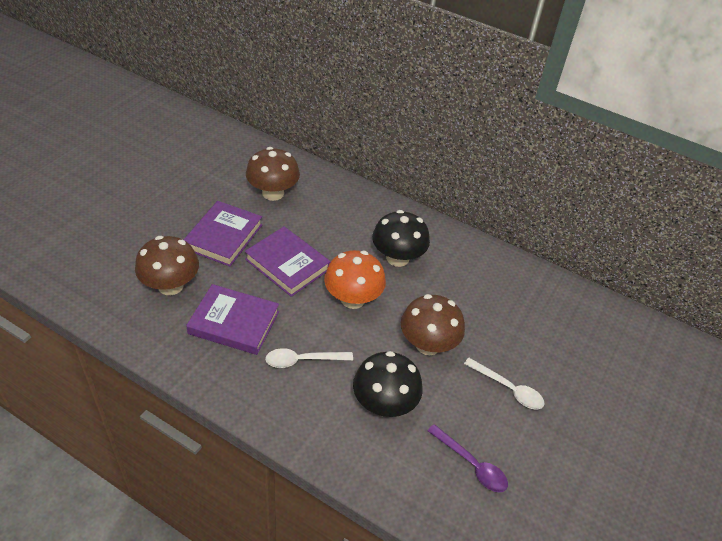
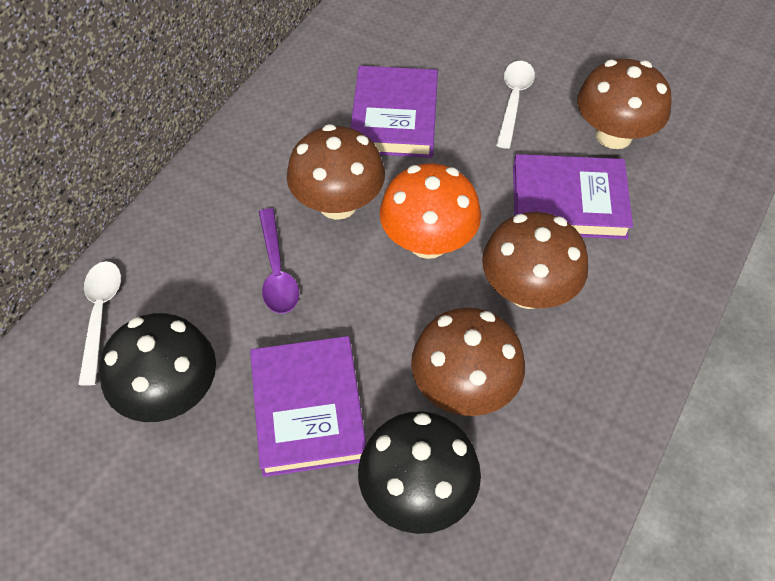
brown mushroom: 3 -> 4

